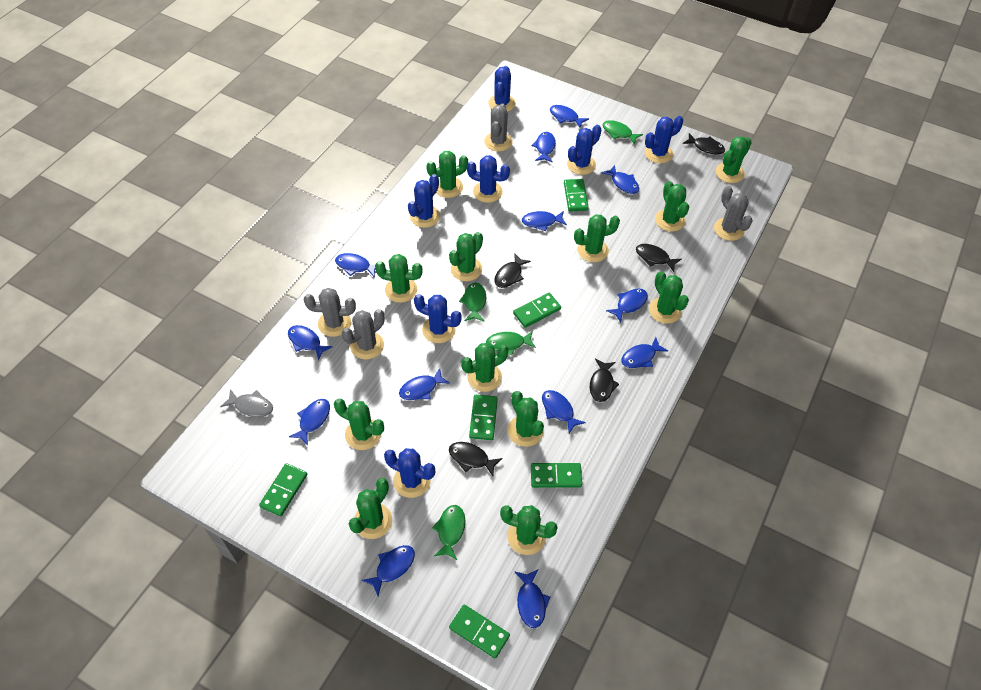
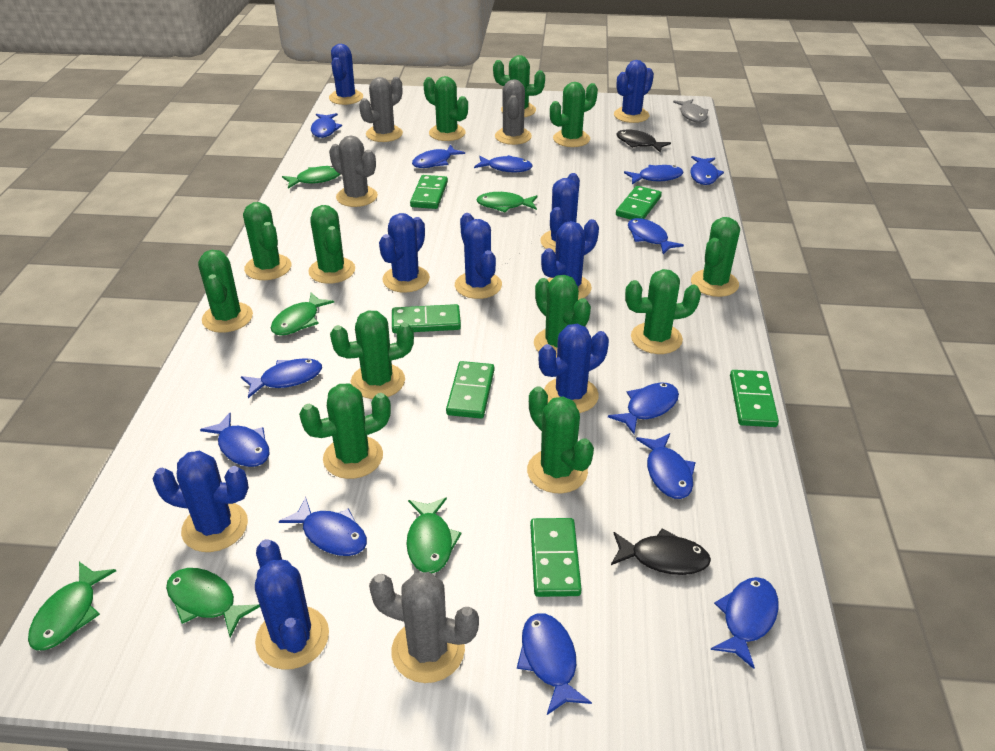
black fish: 5 -> 2
blue cactus: 7 -> 9
green fish: 4 -> 6

